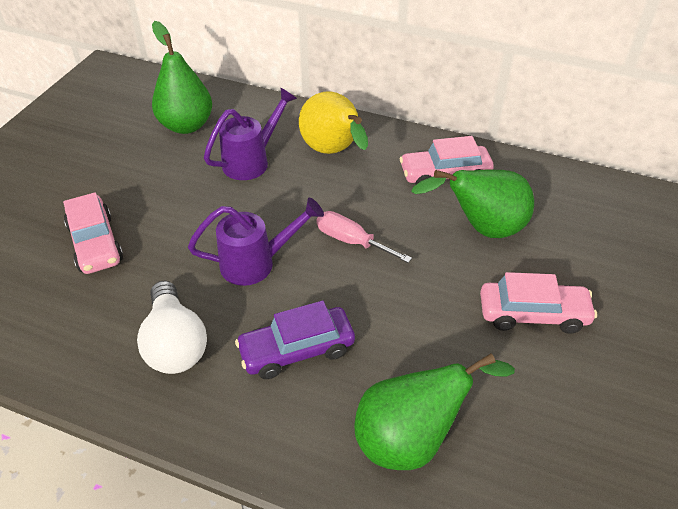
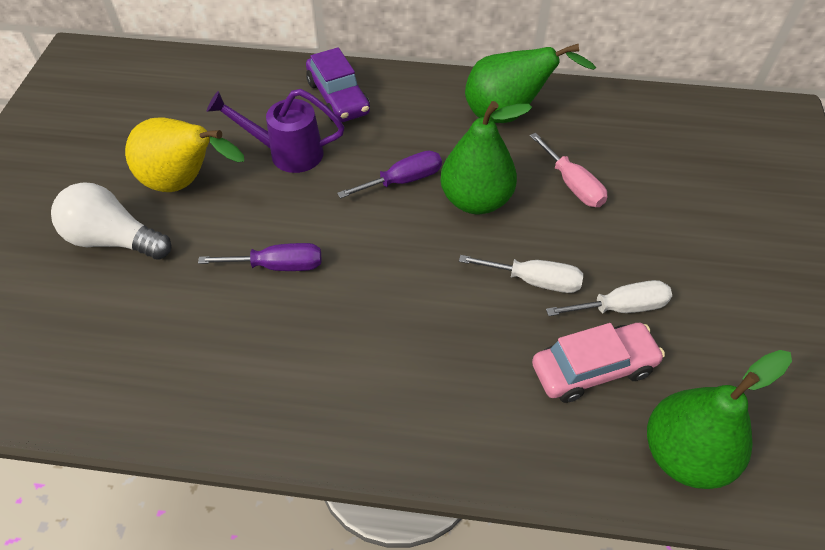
pink car: 3 -> 1
purple screwdriver: 0 -> 2
purple watering can: 2 -> 1
white screwdriver: 0 -> 2

